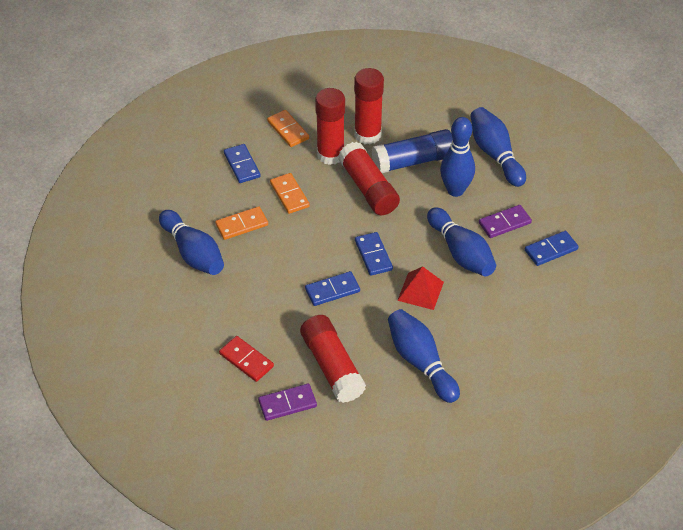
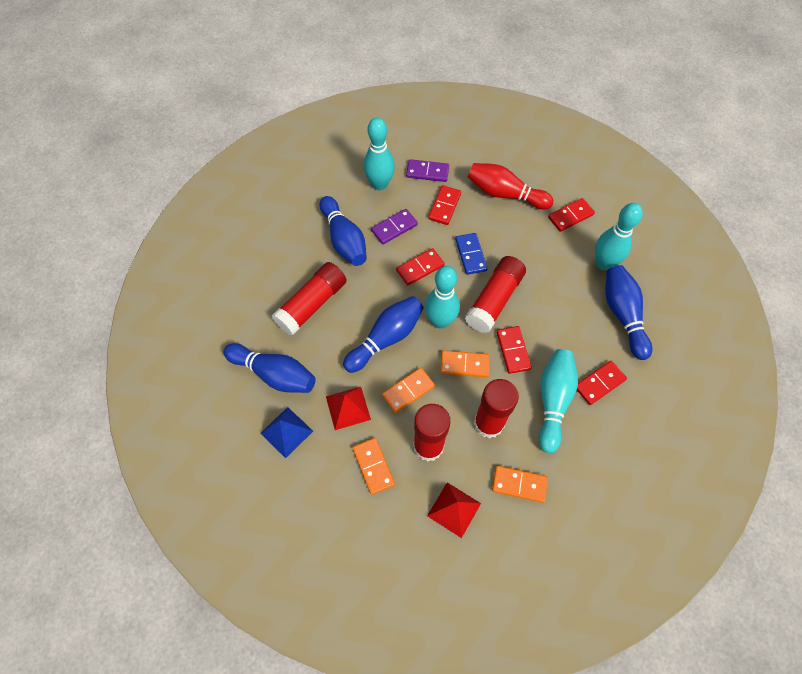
blue bowling pin: 5 -> 4
blue domino: 4 -> 1
blue glue stick: 1 -> 0
blue pyramid: 0 -> 1
orange domino: 3 -> 4
red bowling pin: 0 -> 1
red domino: 1 -> 5
red pyramid: 1 -> 2
turquoise bowling pin: 0 -> 4

